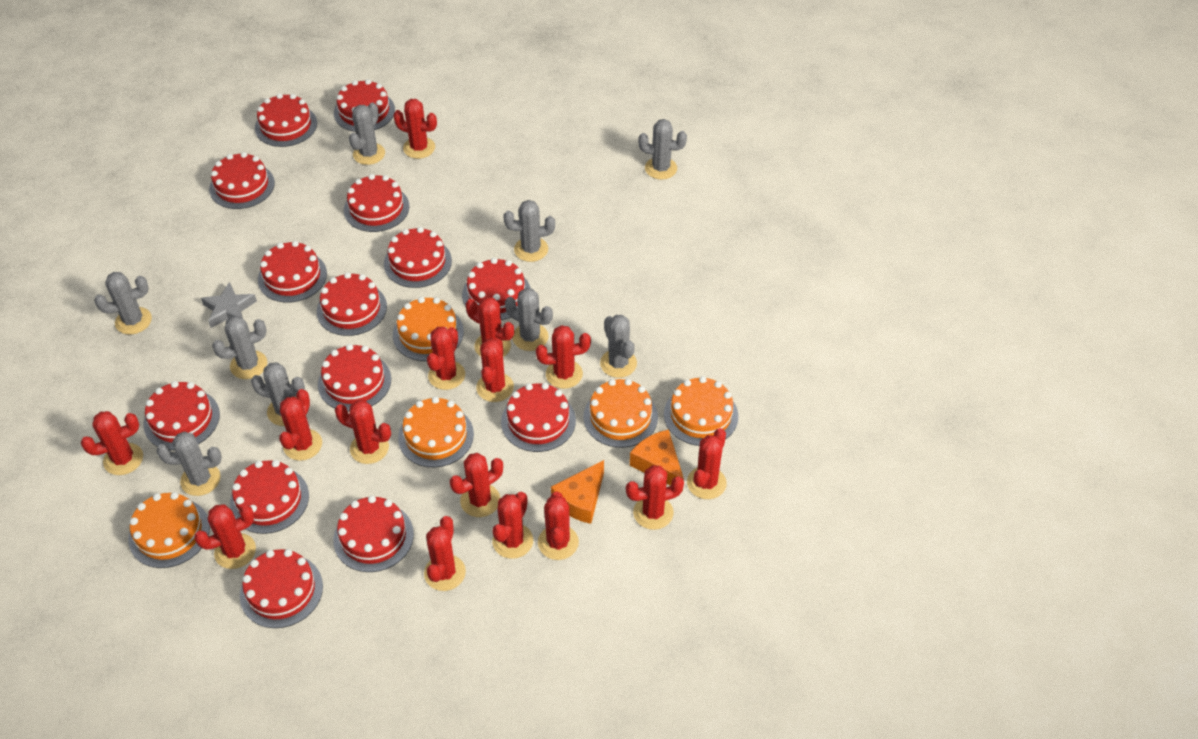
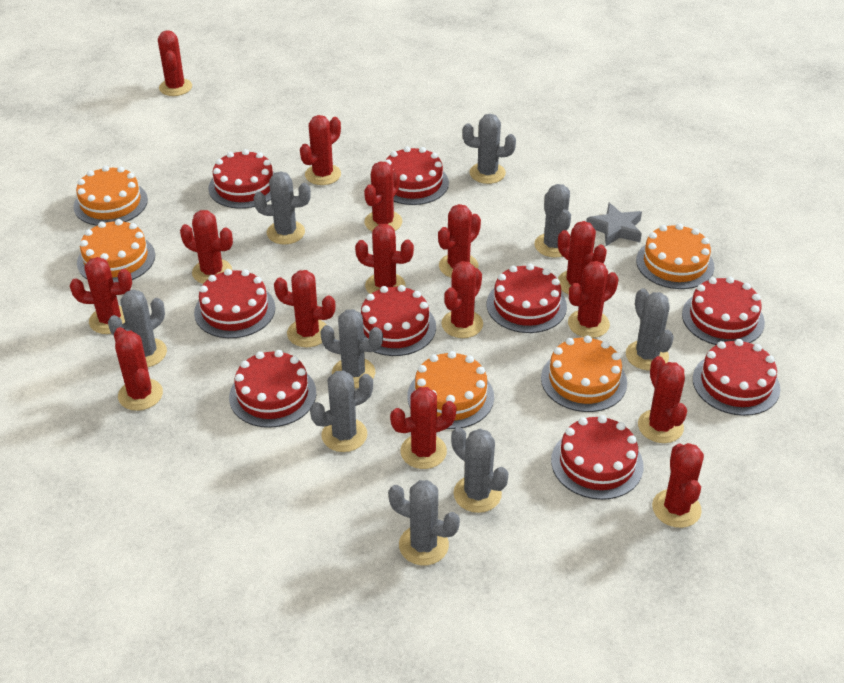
orange cheese: 2 -> 0
red cake: 14 -> 9

